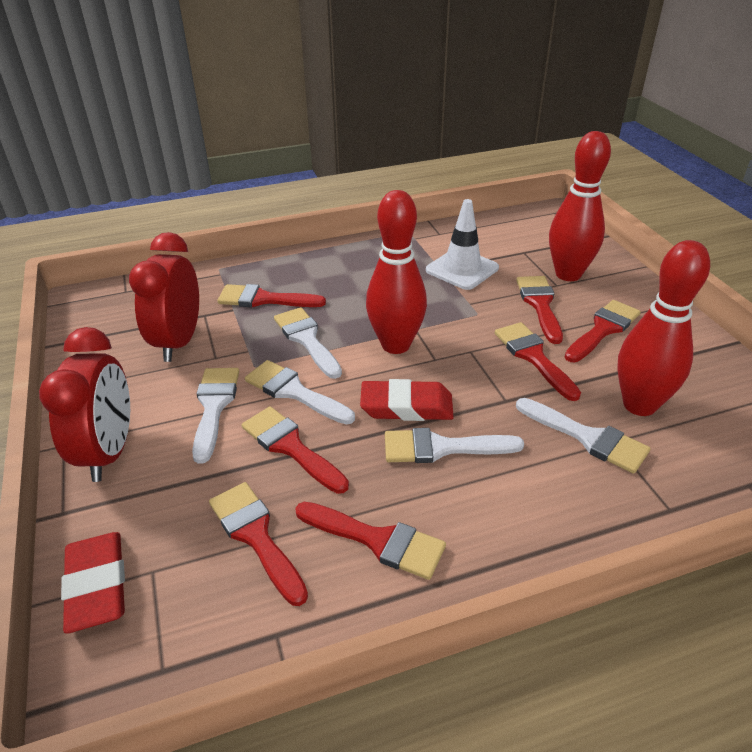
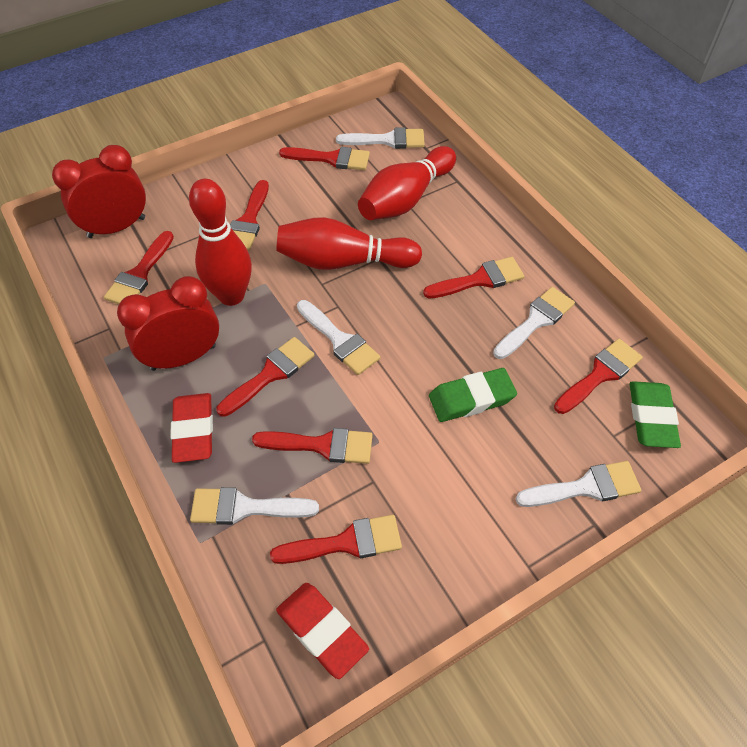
green eraser: 0 -> 2
red brush: 7 -> 8
white traffic cone: 1 -> 0

